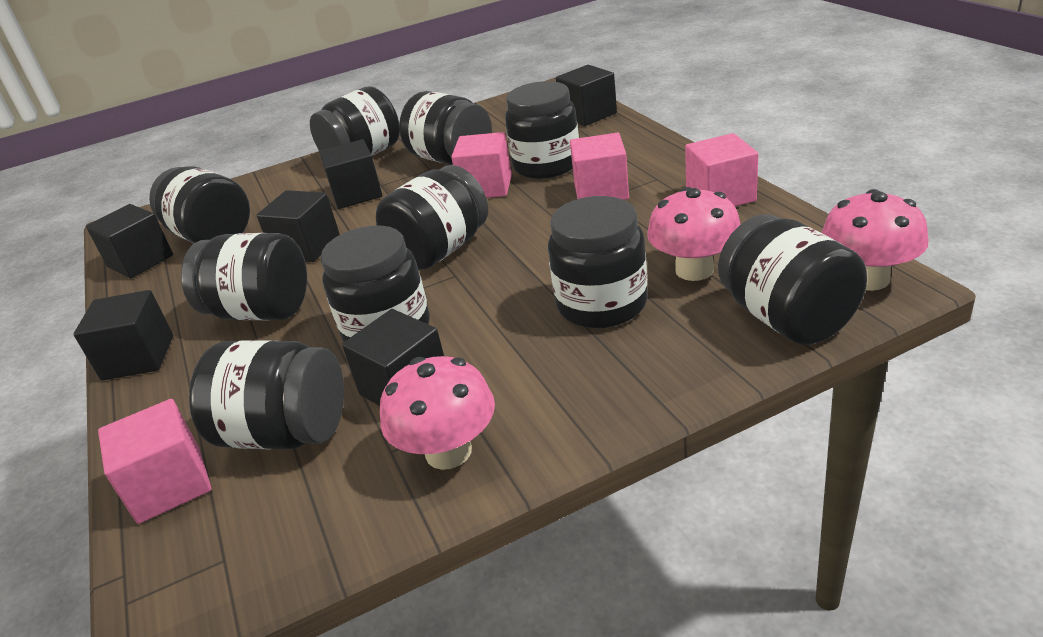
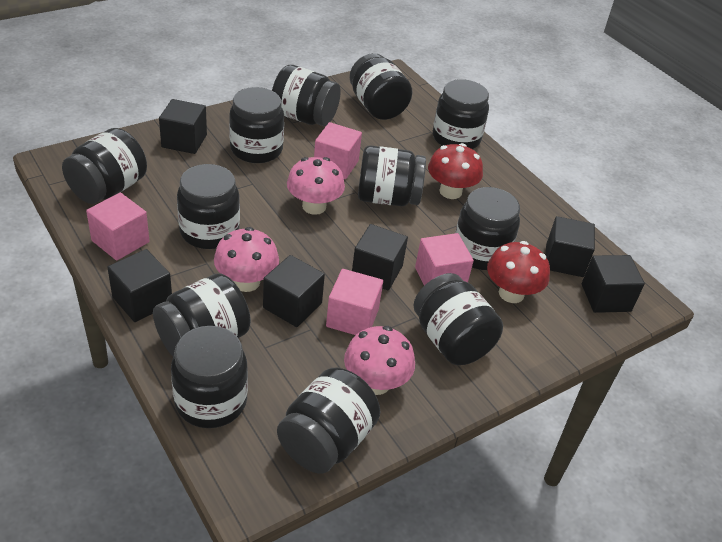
black jar: 10 -> 12
red mushroom: 0 -> 2

